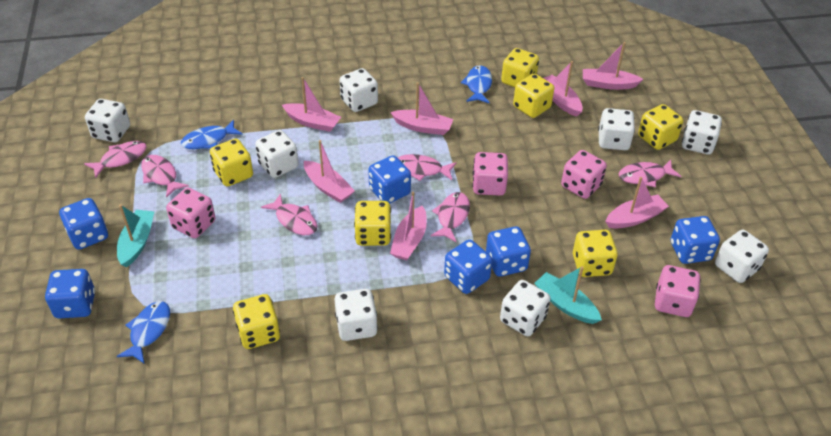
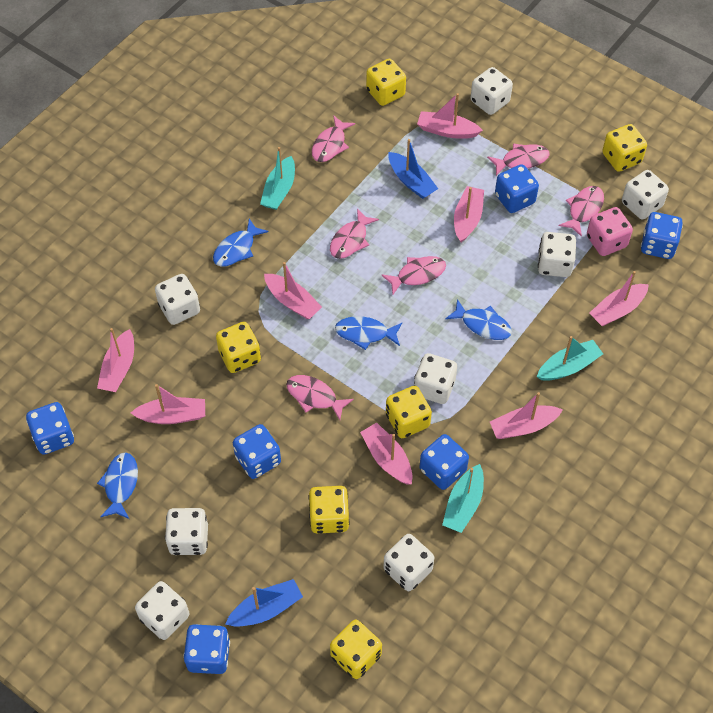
blue boat: 0 -> 2
blue fish: 3 -> 4
pink boat: 7 -> 8
pink dice: 4 -> 1
turquoise boat: 2 -> 3
yellow dice: 7 -> 6

